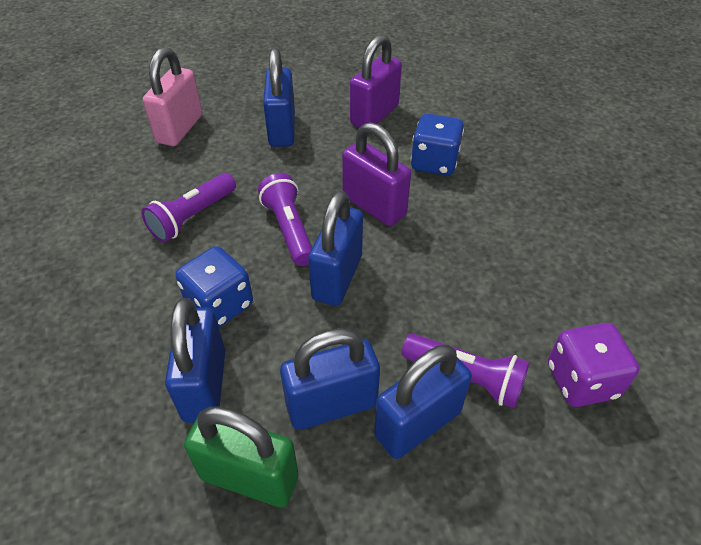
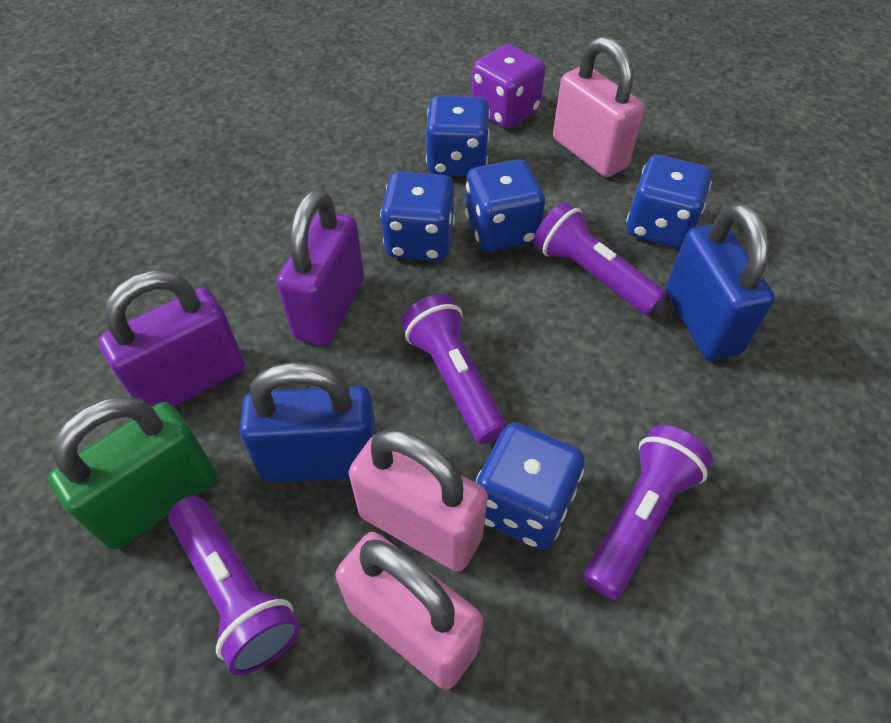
blue dice: 2 -> 5
blue padlock: 5 -> 2
pink padlock: 1 -> 3
purple flashlight: 3 -> 4

